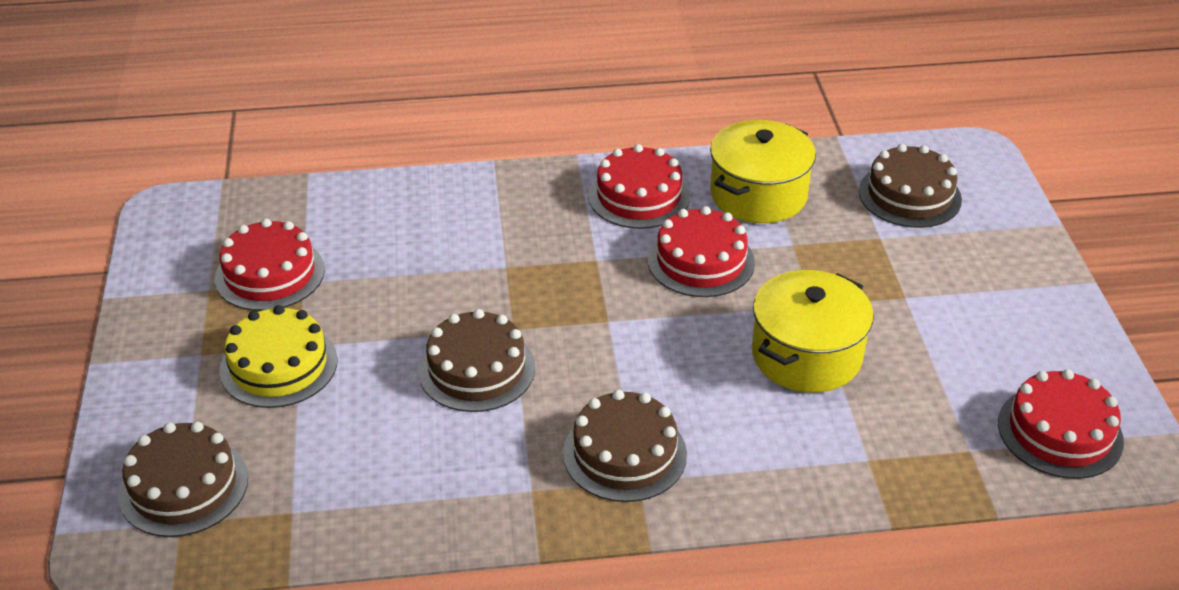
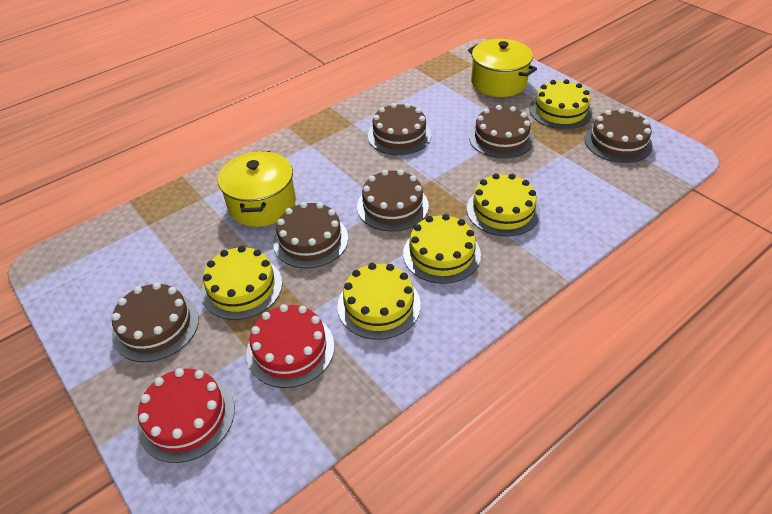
brown cake: 4 -> 6
red cake: 4 -> 2
yellow cake: 1 -> 5

